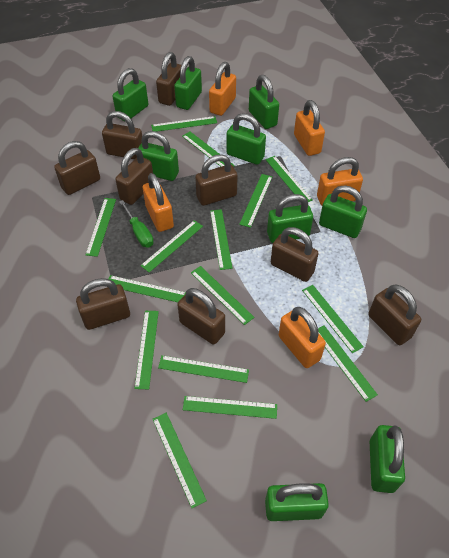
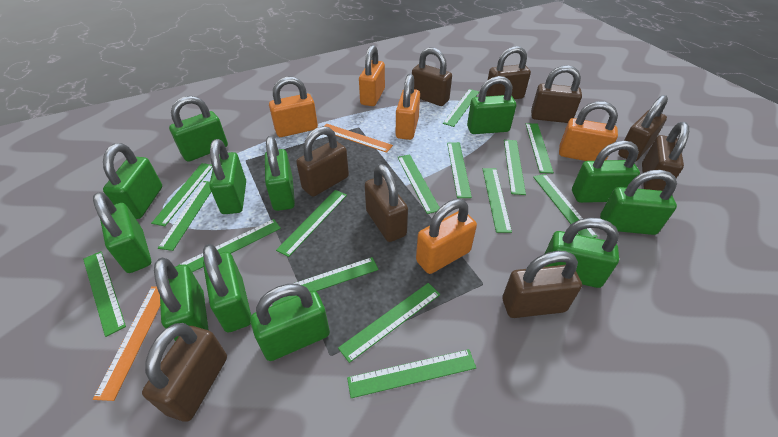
green padlock: 9 -> 12
green screwdriver: 1 -> 0
orange ruler: 0 -> 2

